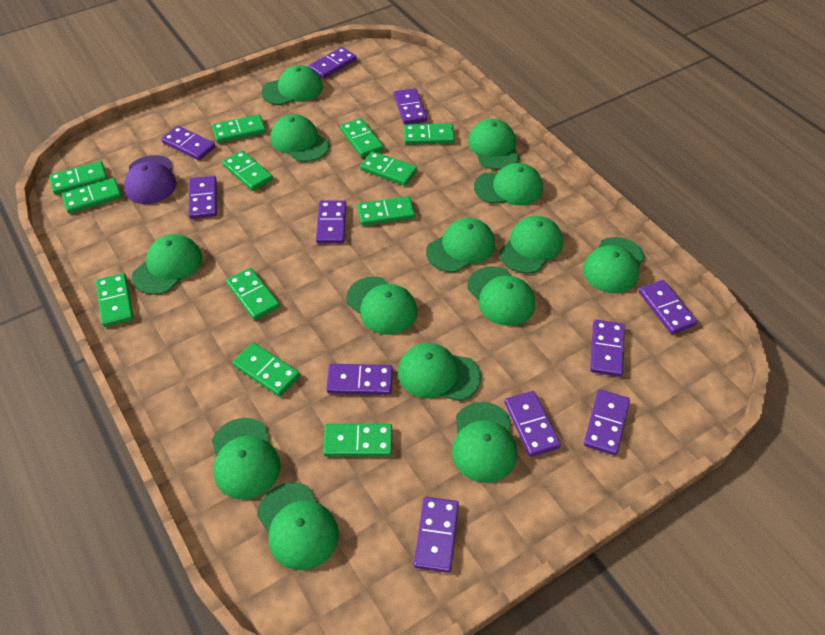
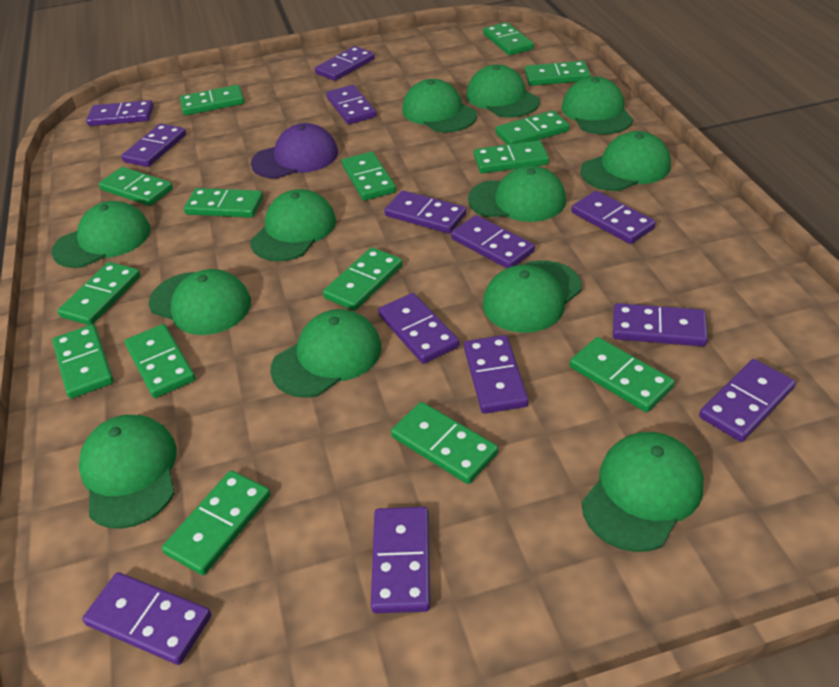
green cap: 14 -> 12
green domino: 12 -> 15
purple domino: 11 -> 13

